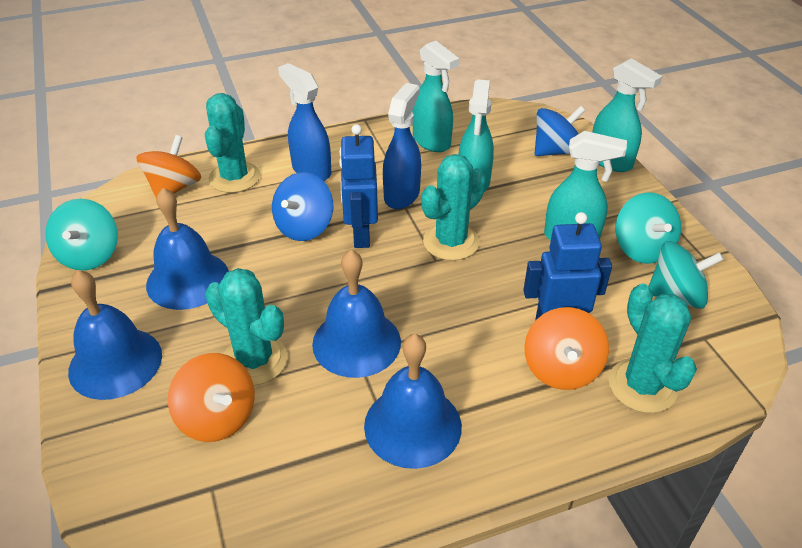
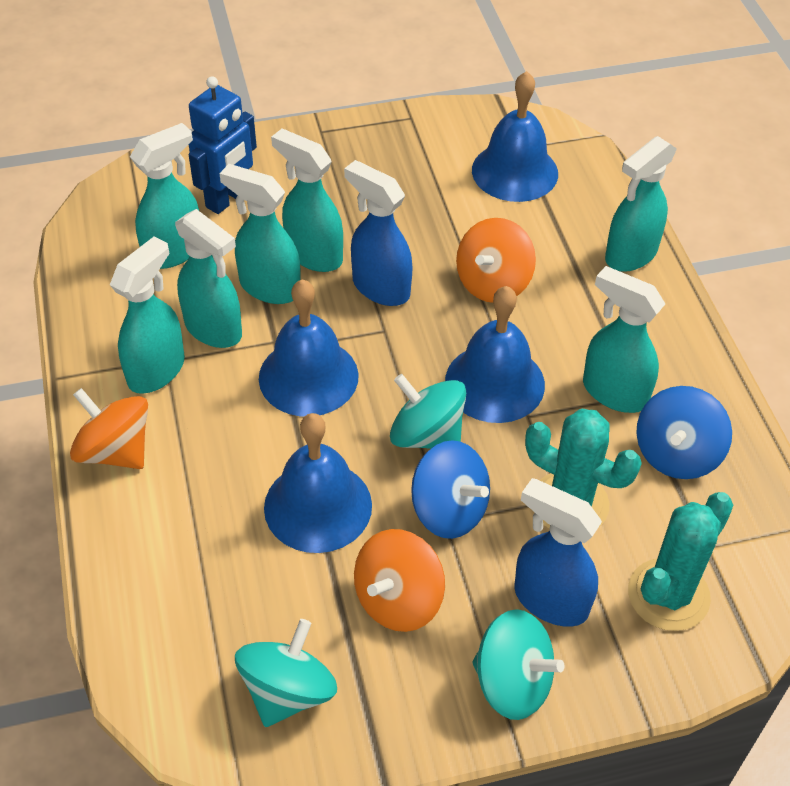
blue robot: 2 -> 1
turquoise cactus: 4 -> 2
turquoise spray bottle: 4 -> 7

